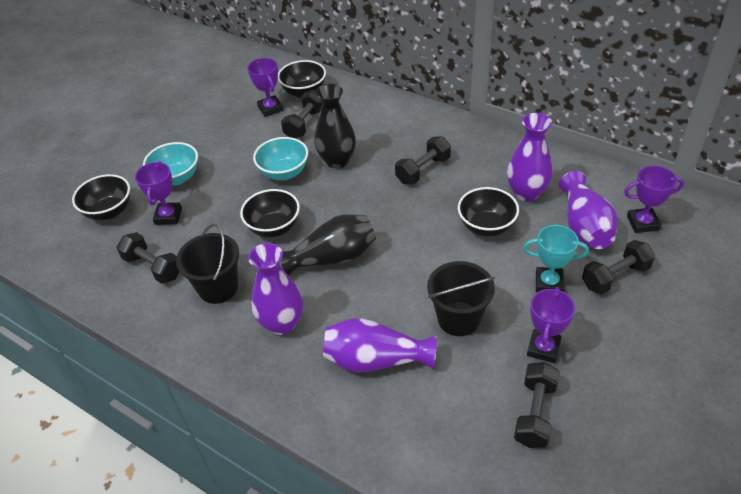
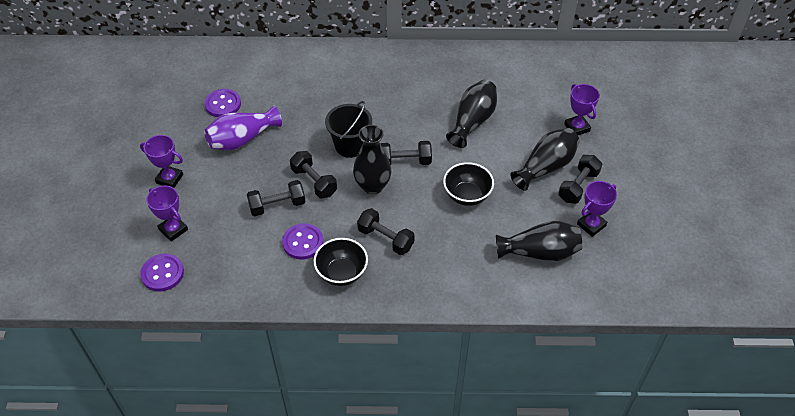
black bowl: 4 -> 2
black bucket: 2 -> 1
black vase: 2 -> 4
purple button: 0 -> 3
purple vase: 4 -> 1
turquoise bowl: 2 -> 0
turquoise trophy: 1 -> 0

